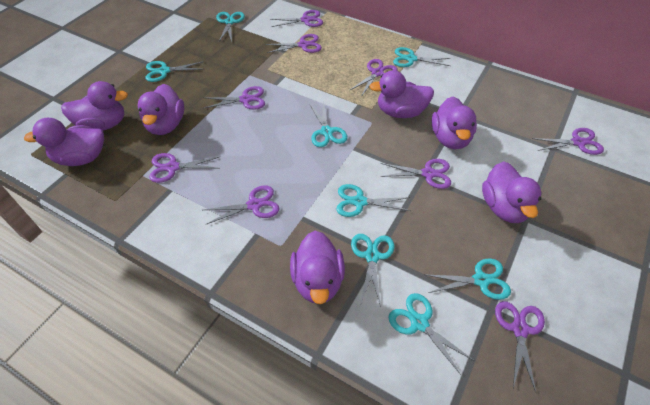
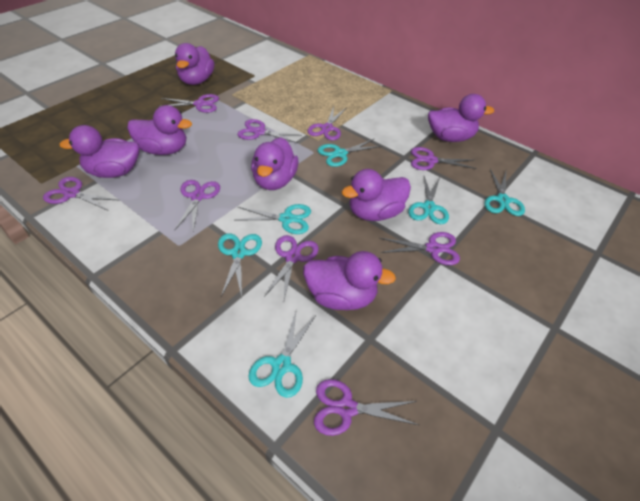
turquoise scissors: 8 -> 6

